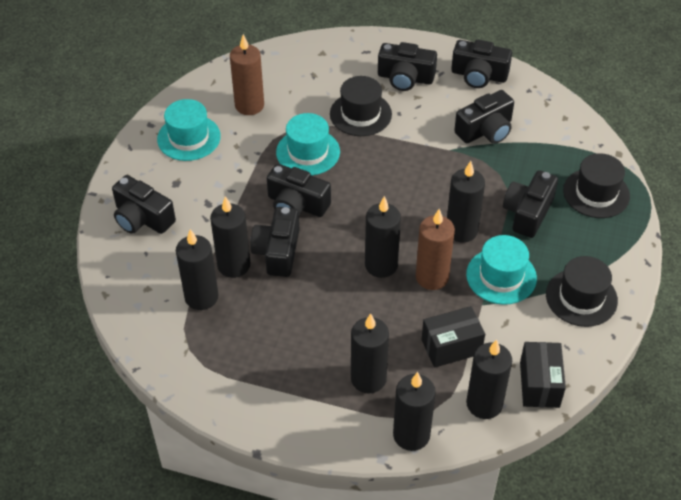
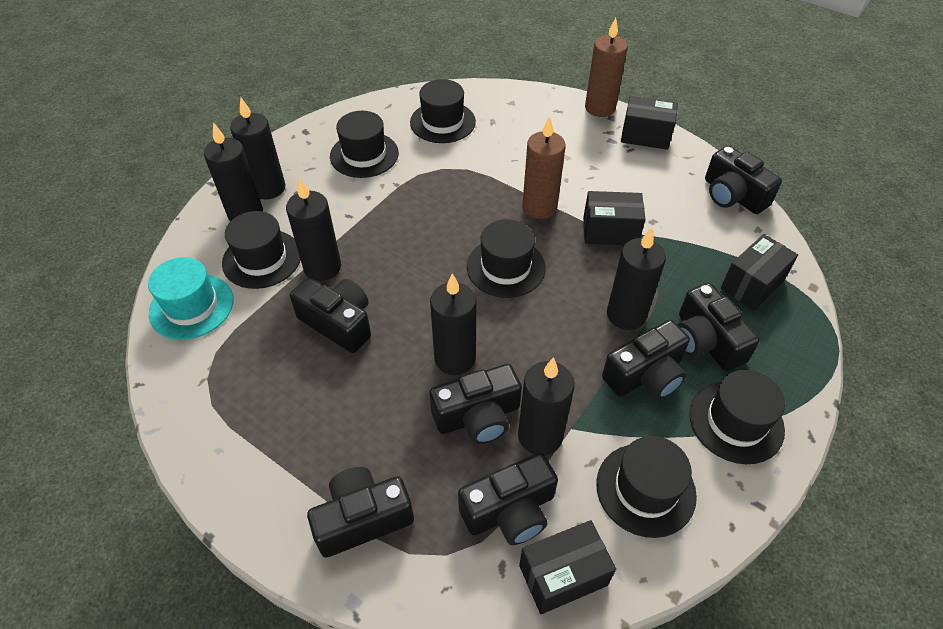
black box: 2 -> 4
black candle: 7 -> 6
black hat: 3 -> 6
turquoise hat: 3 -> 1

